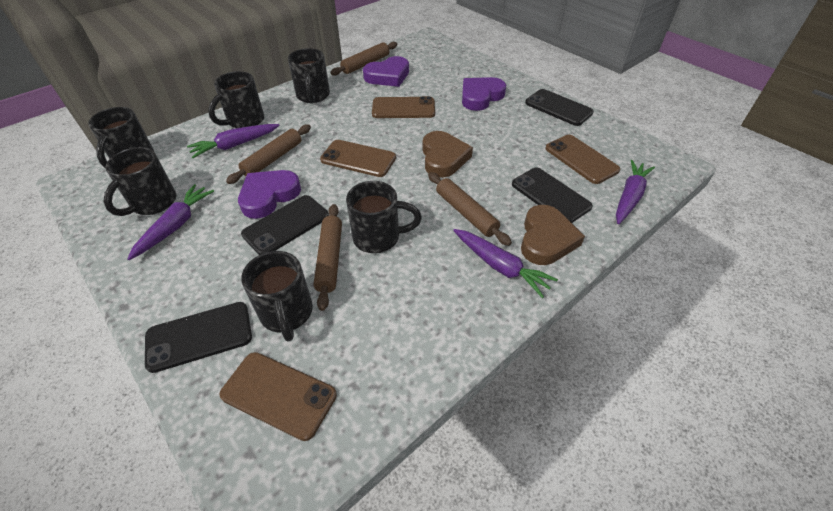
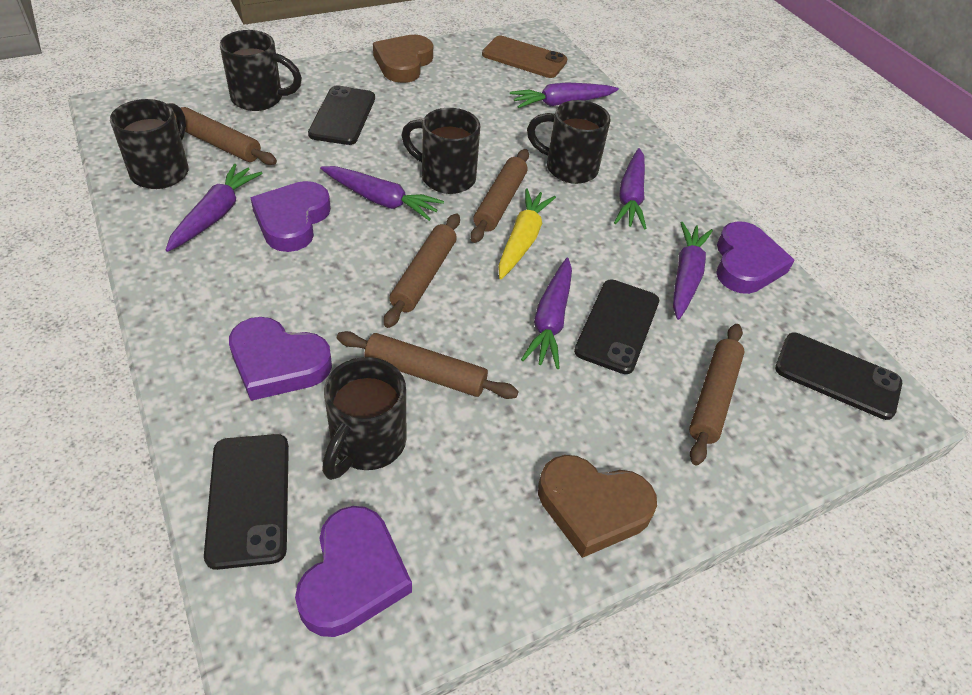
black mug: 6 -> 5
brown phone: 4 -> 1
brown rolling pin: 4 -> 5
purple carrot: 4 -> 6
purple heart: 3 -> 4
yellow carrot: 0 -> 1

